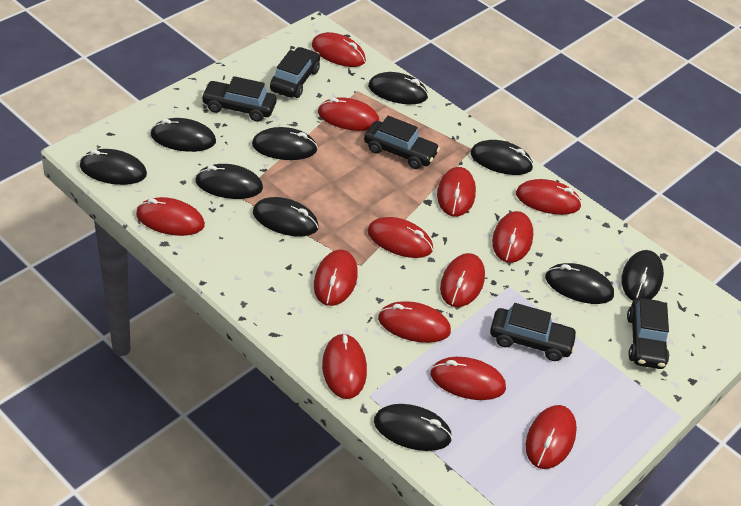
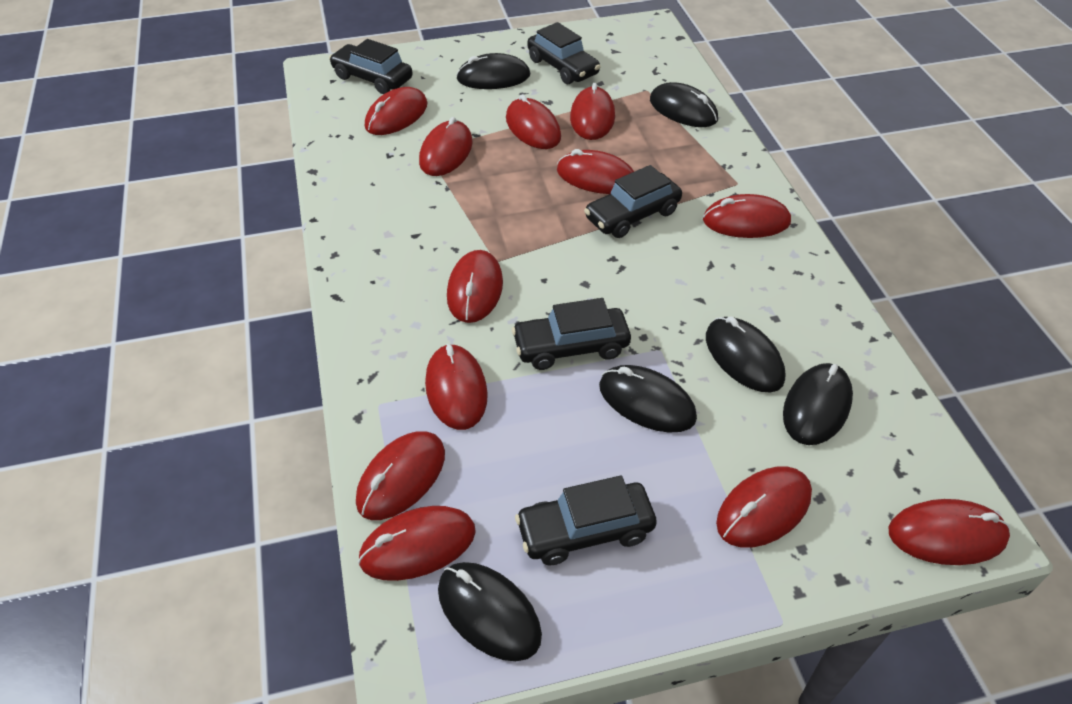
black mouse: 10 -> 6
red mouse: 13 -> 12

